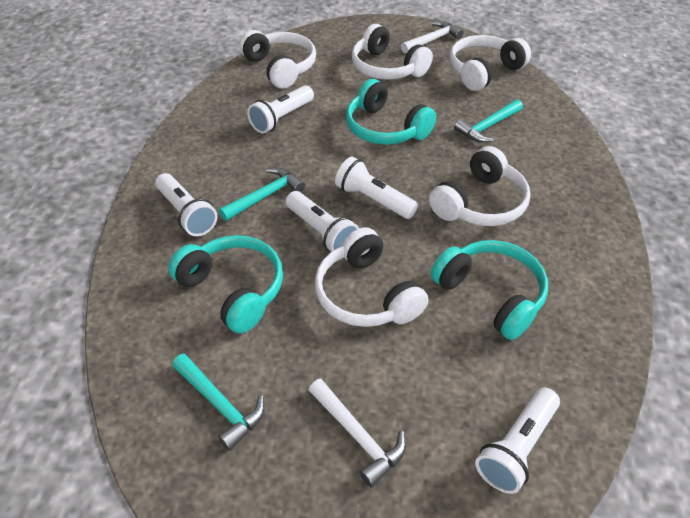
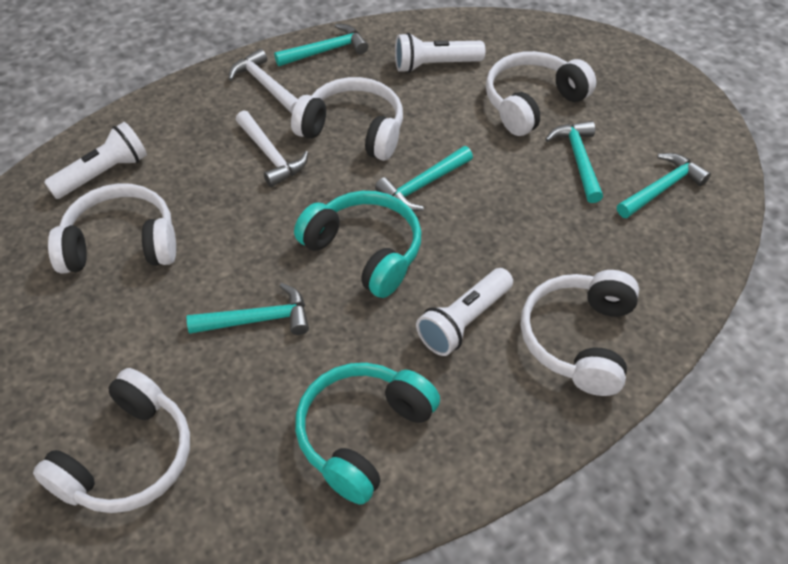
turquoise hammer: 3 -> 5
turquoise headphones: 3 -> 2
white flashlight: 5 -> 3

